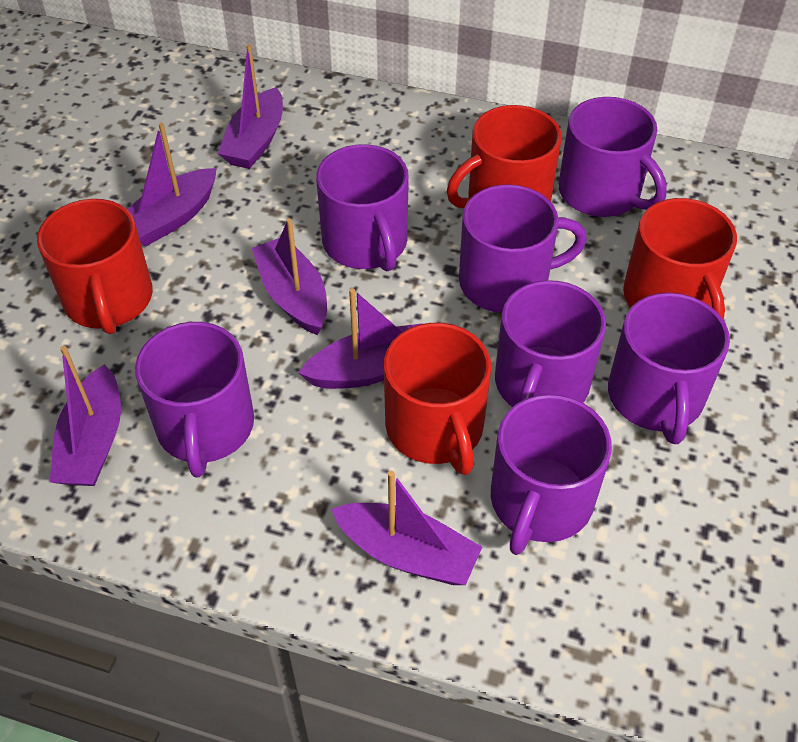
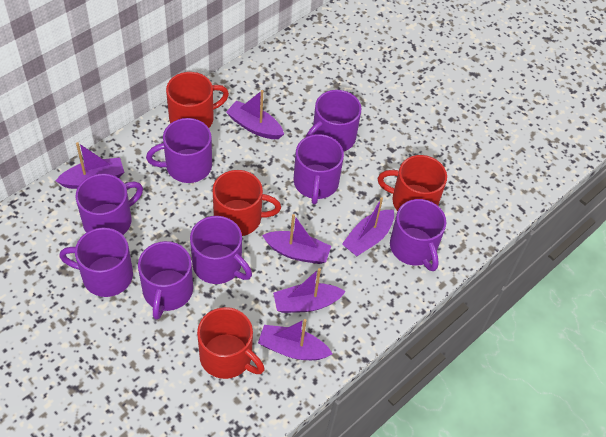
purple mug: 7 -> 8

